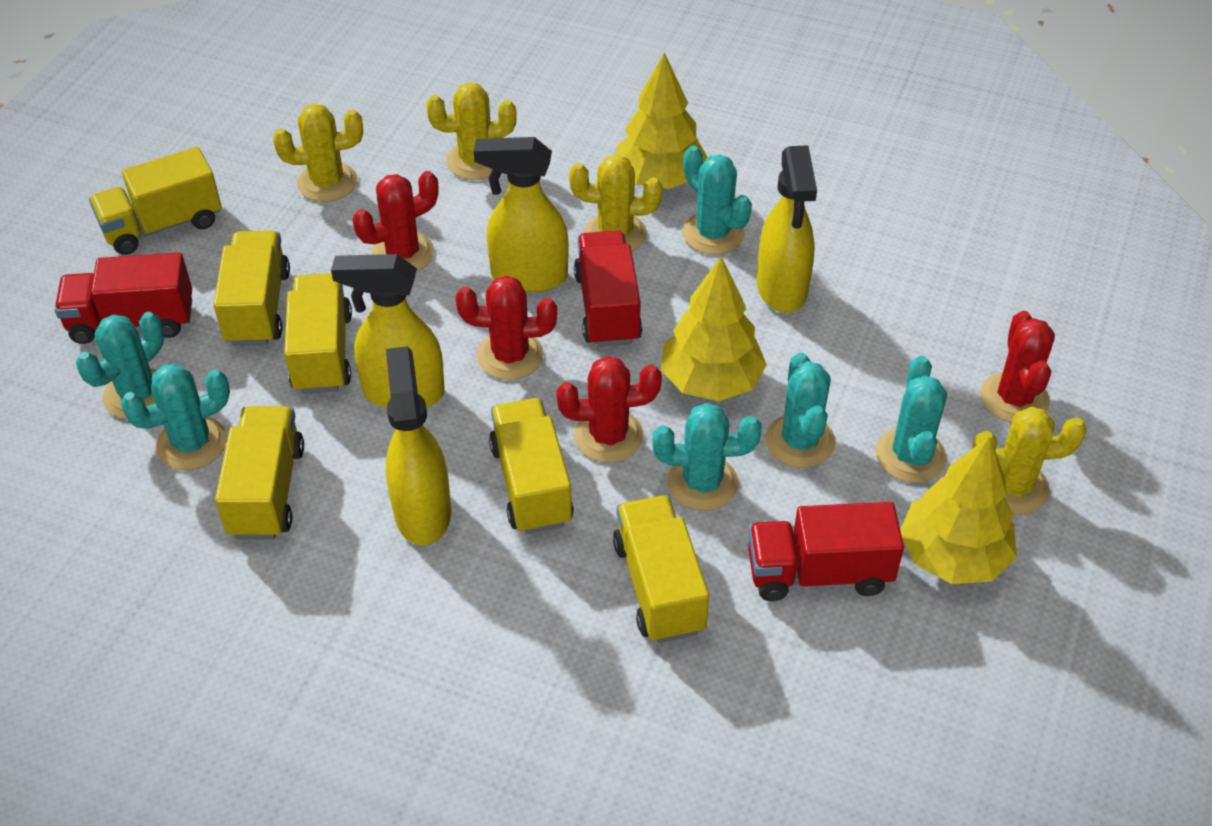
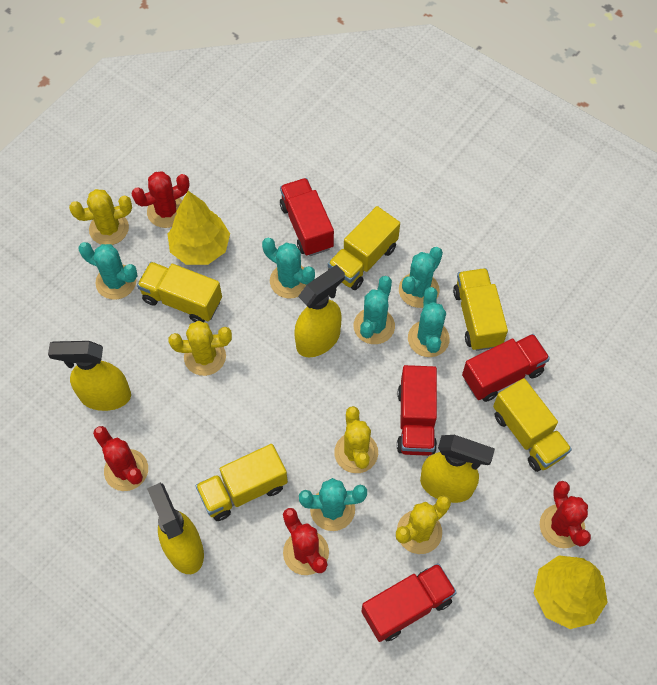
red truck: 3 -> 4
yellow tree: 3 -> 2
yellow truck: 6 -> 5

